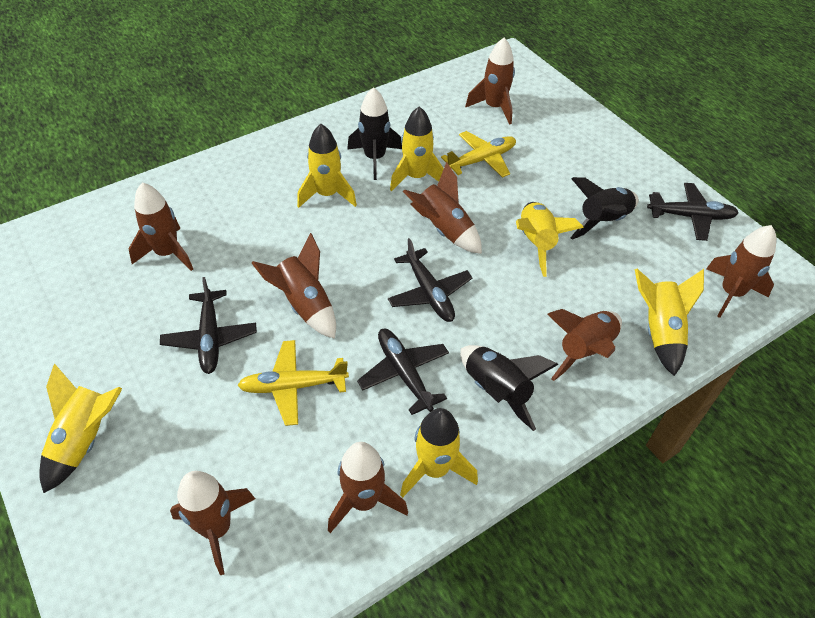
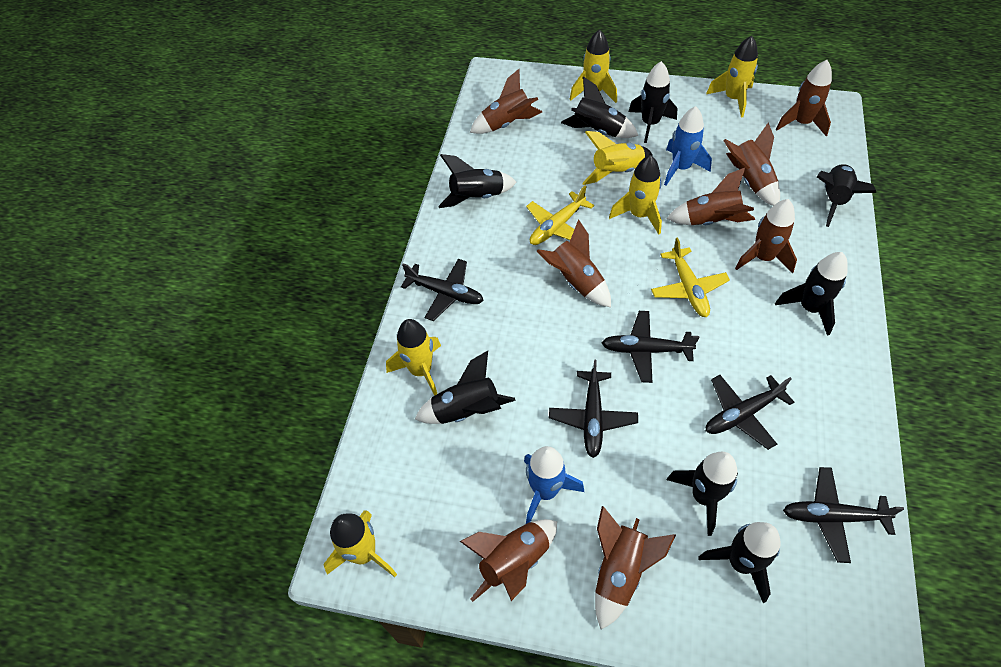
black plane: 4 -> 5
black rocket: 3 -> 8
blue rocket: 0 -> 2

